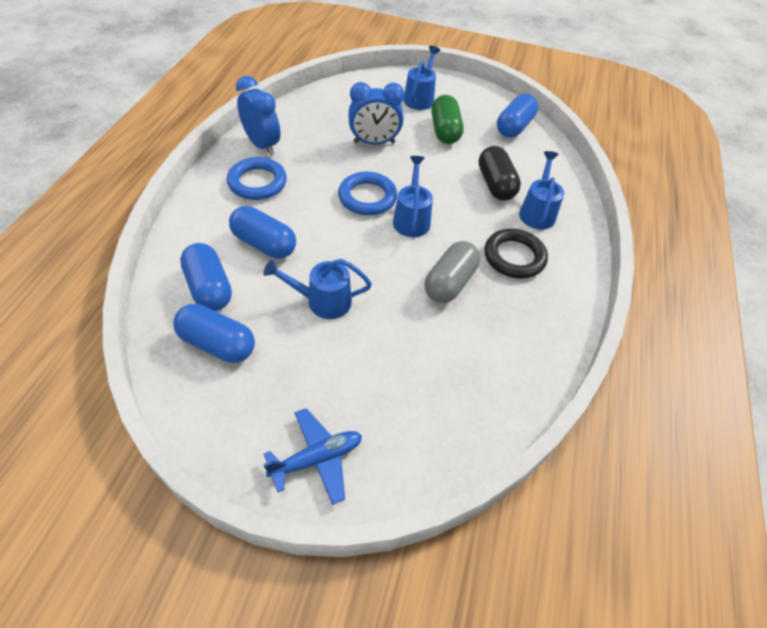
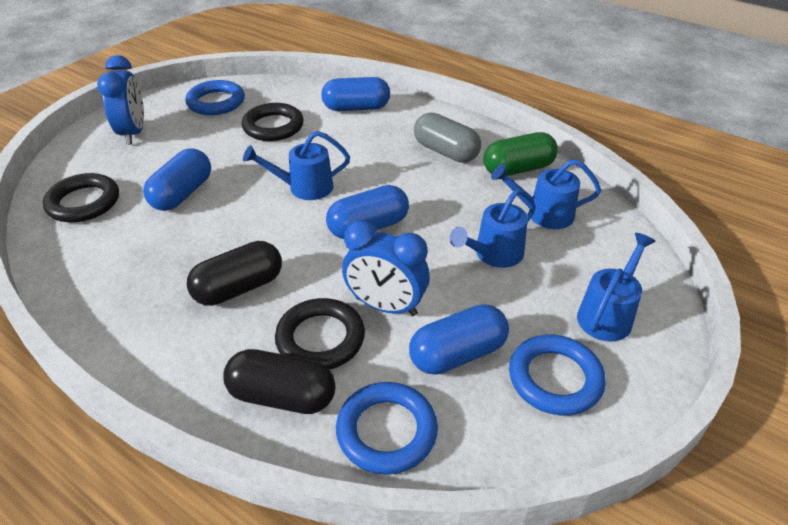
black capsule: 1 -> 2
black ring: 1 -> 3
blue plane: 1 -> 0
blue ring: 2 -> 3

